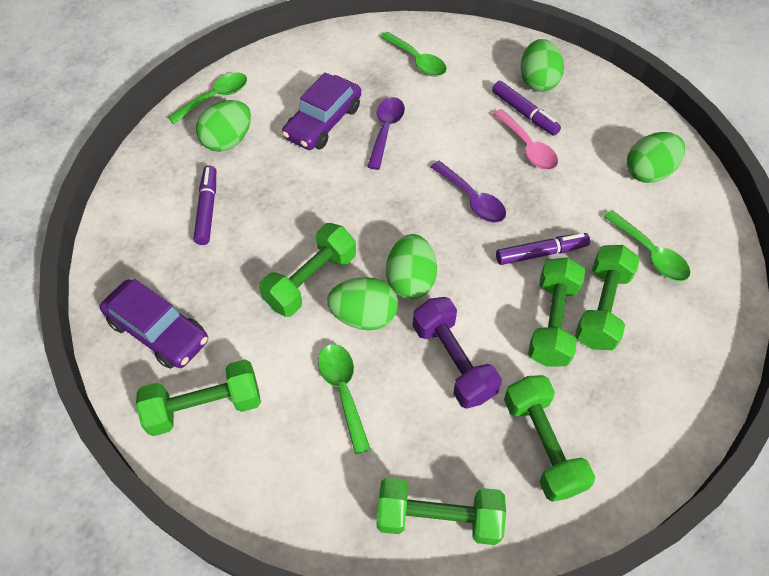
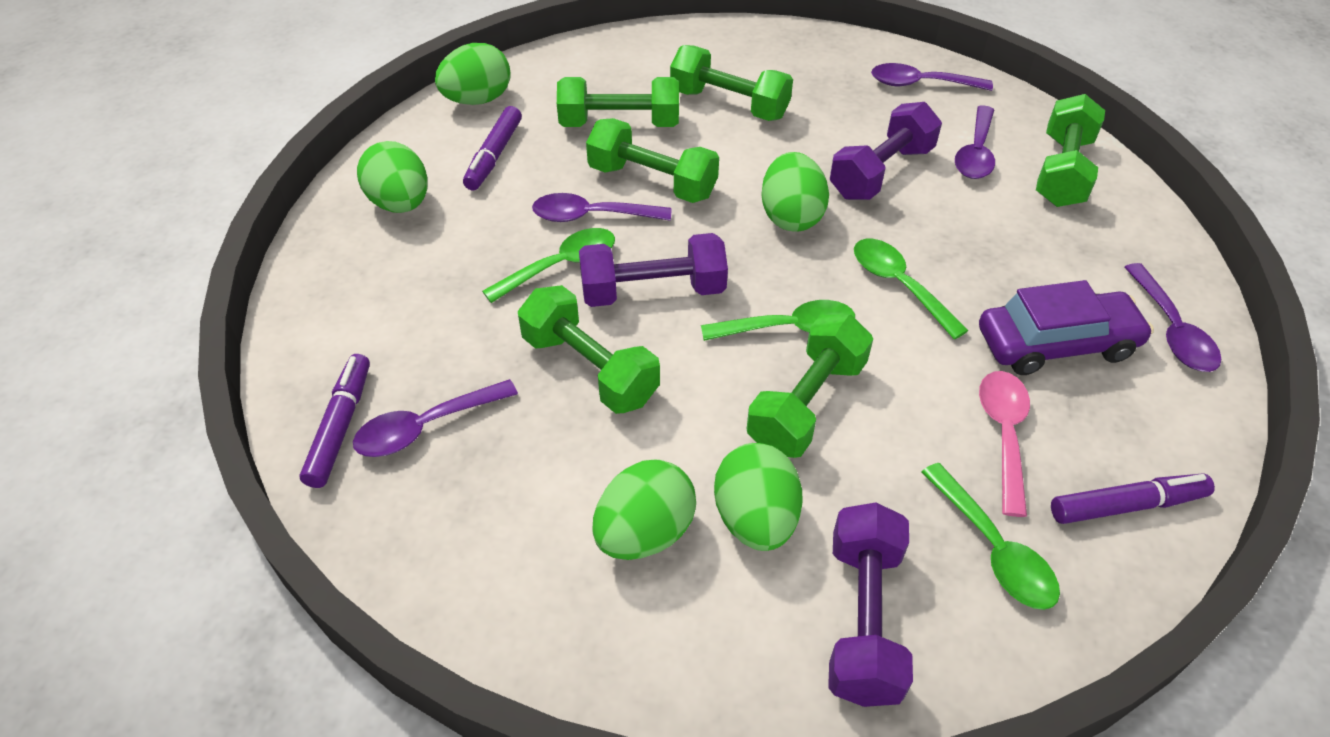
purple car: 2 -> 1
purple dumbbell: 1 -> 3
purple spoon: 2 -> 5

